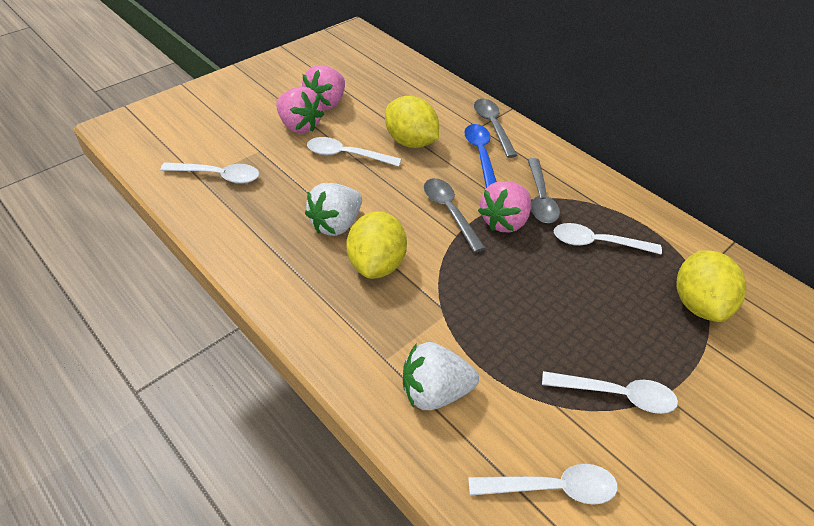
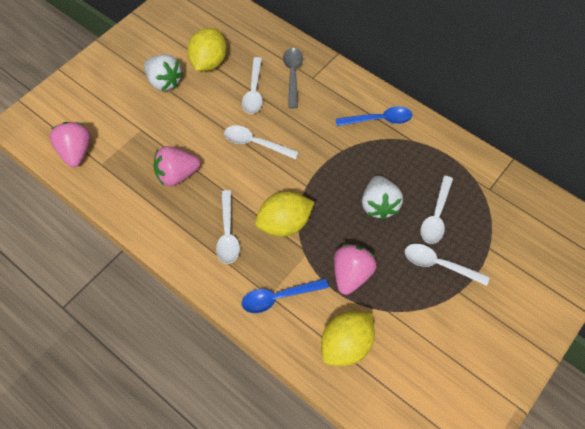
blue spoon: 1 -> 2
grey spoon: 3 -> 1

